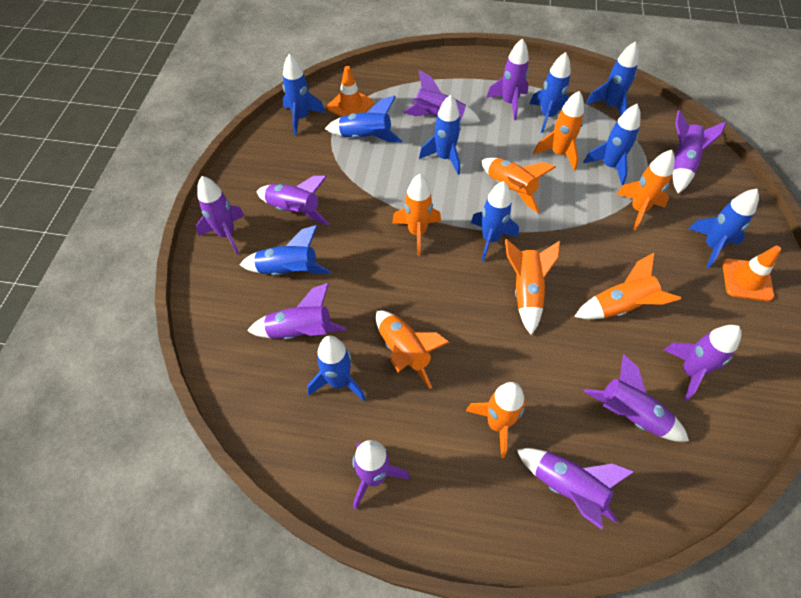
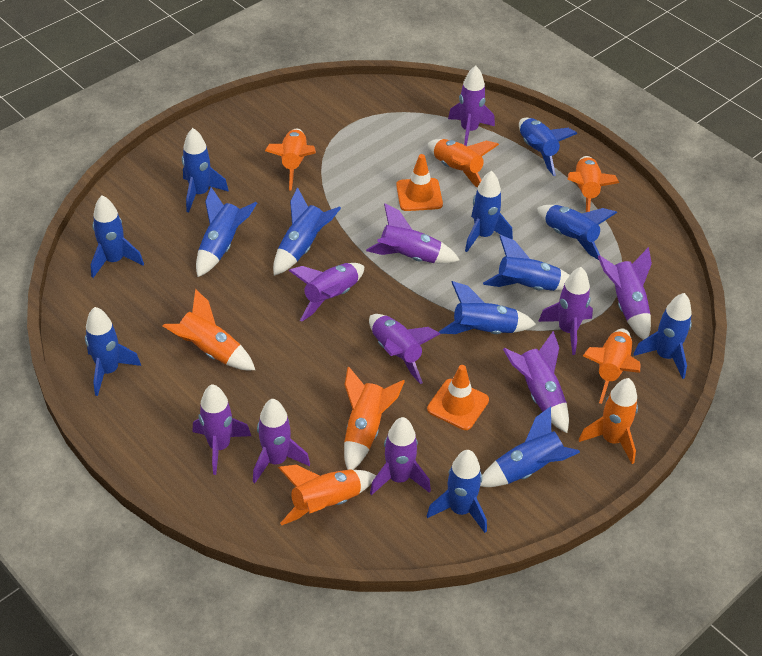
blue rocket: 10 -> 13

